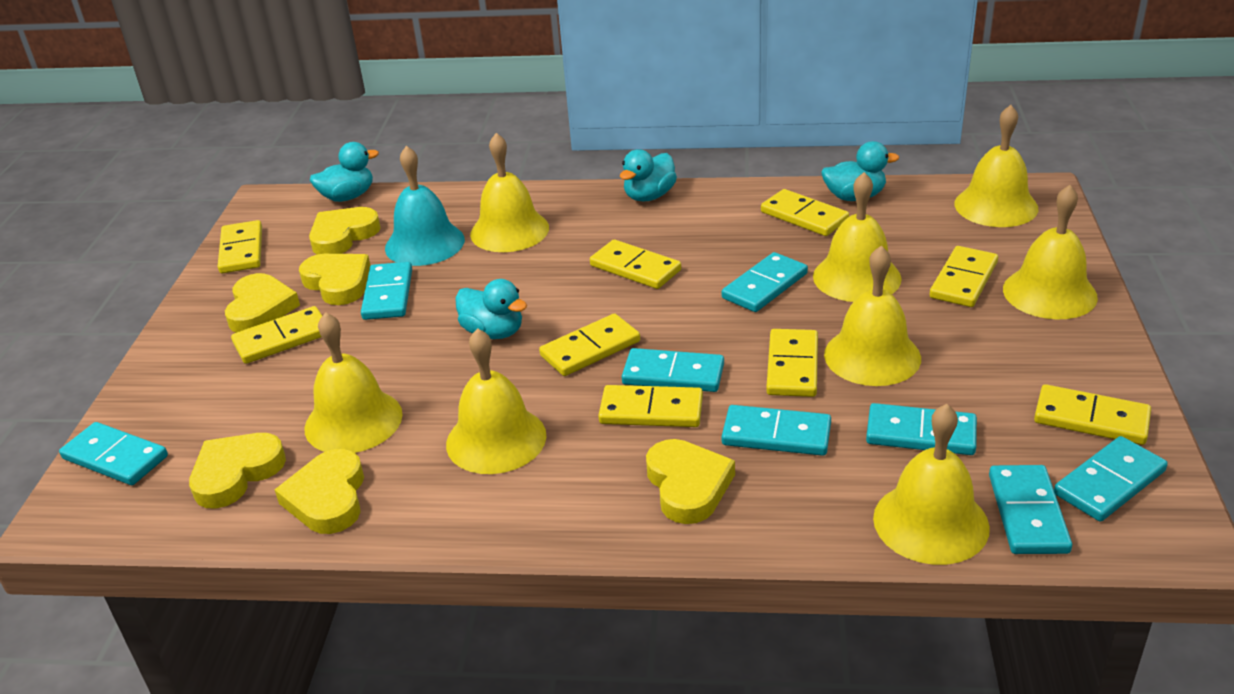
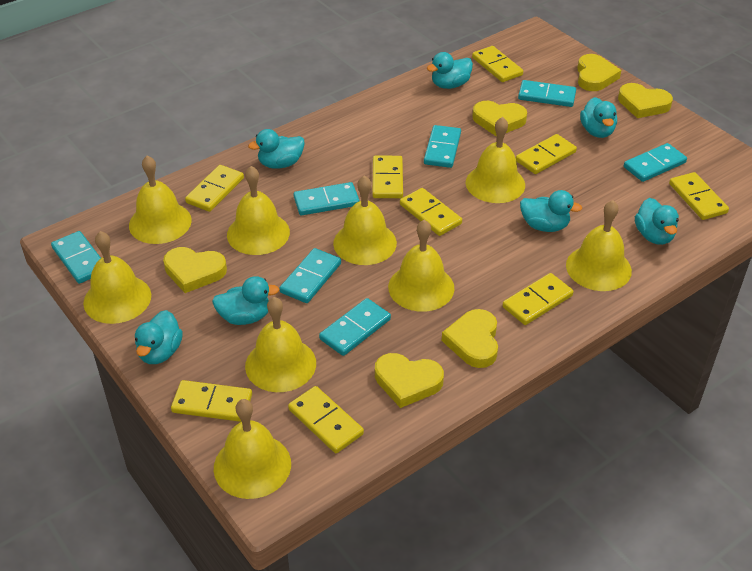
turquoise bell: 1 -> 0
turquoise domino: 8 -> 7
turquoise duck: 4 -> 7
yellow bell: 8 -> 9

